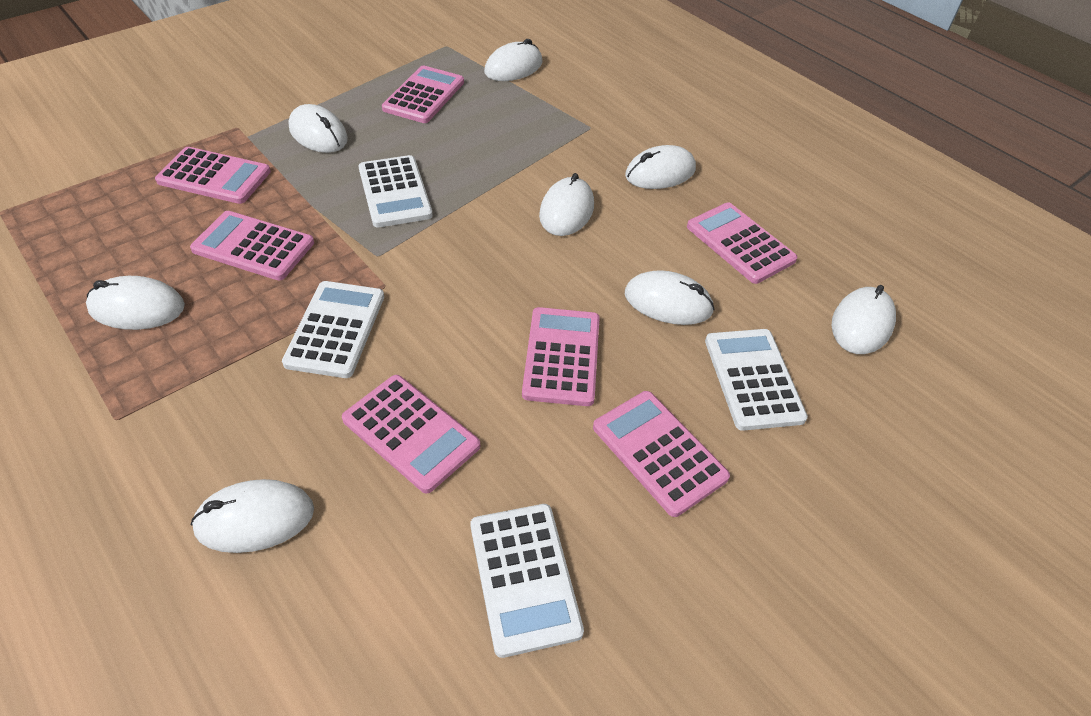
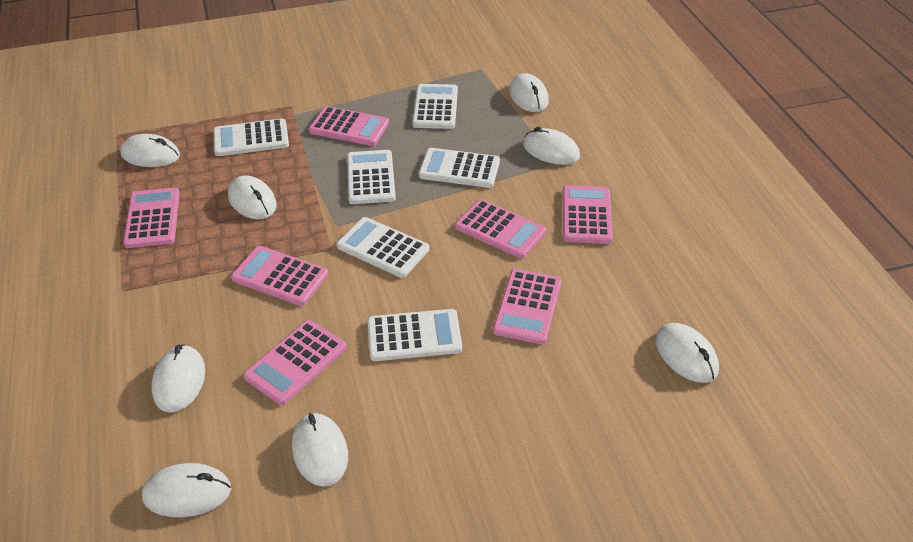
white calculator: 4 -> 6

